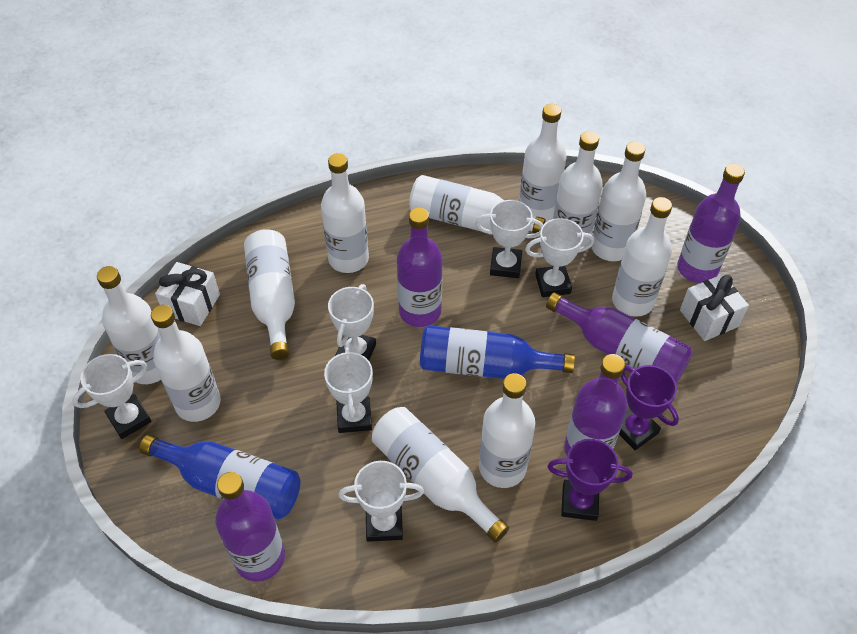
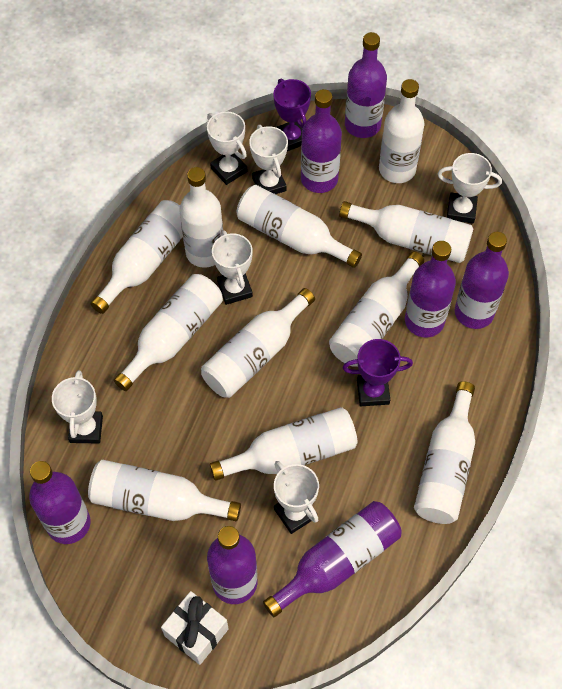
blue bottle: 2 -> 0
purple bottle: 5 -> 7
white gift: 2 -> 1

